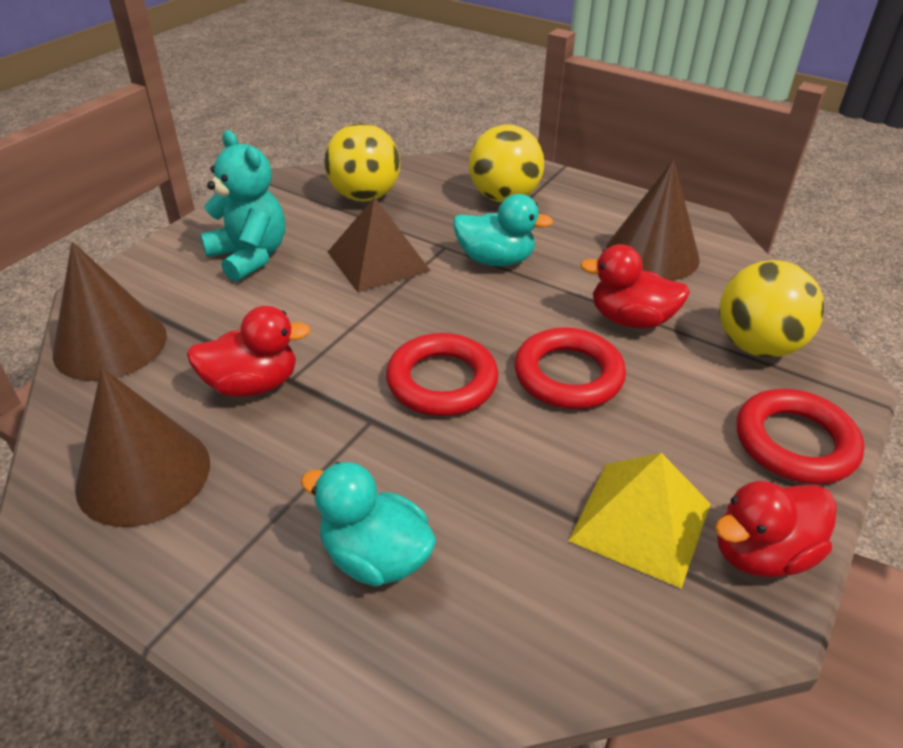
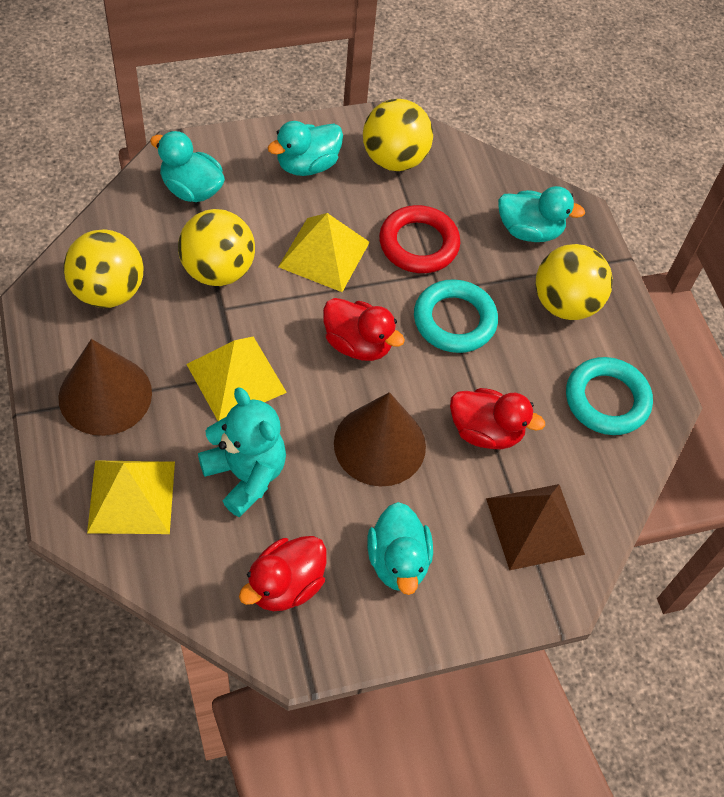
brown cone: 3 -> 2
red ring: 3 -> 1
turquoise duck: 2 -> 4
turquoise ring: 0 -> 2
yellow ball: 3 -> 4
yellow pyramid: 1 -> 3

